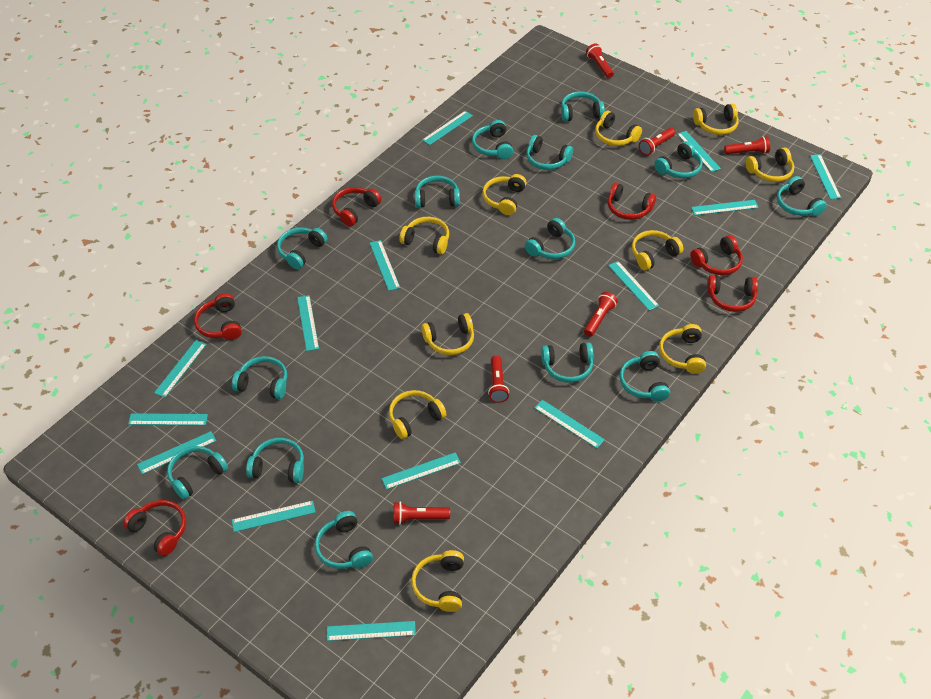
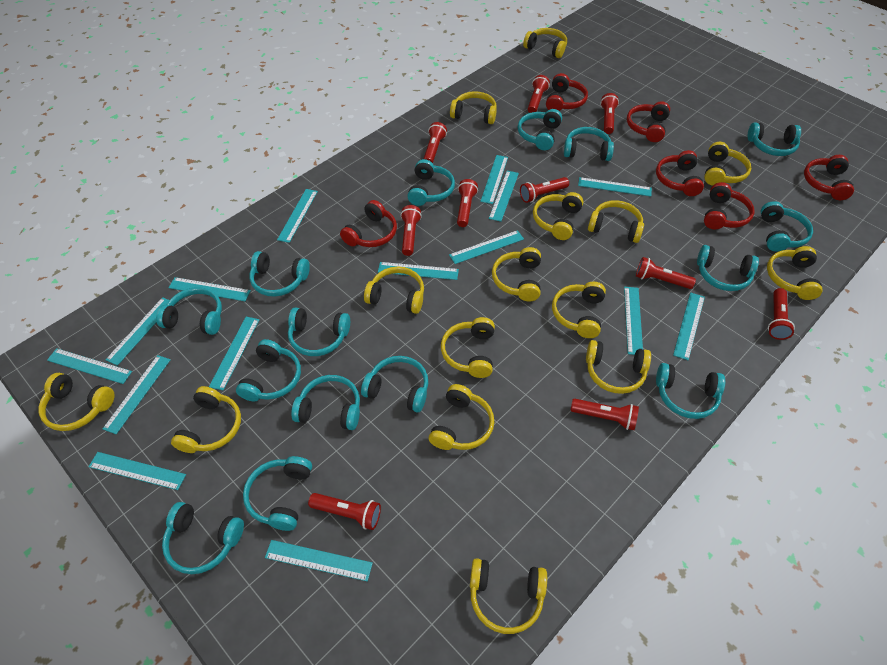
red flashlight: 6 -> 10
turquoise headphones: 14 -> 15
turquoise ruler: 14 -> 15
yellow headphones: 10 -> 15

